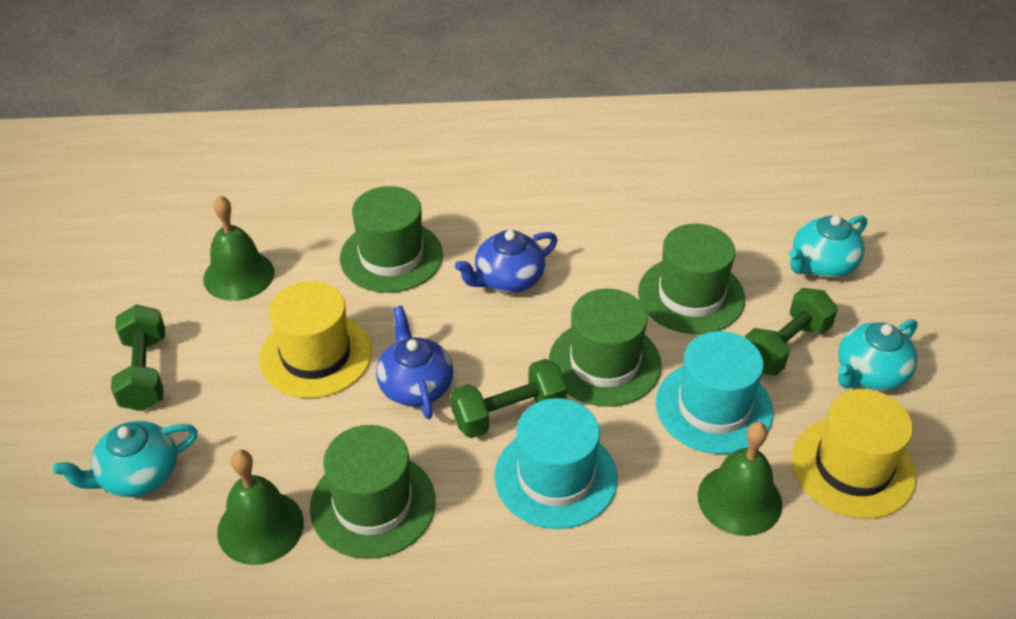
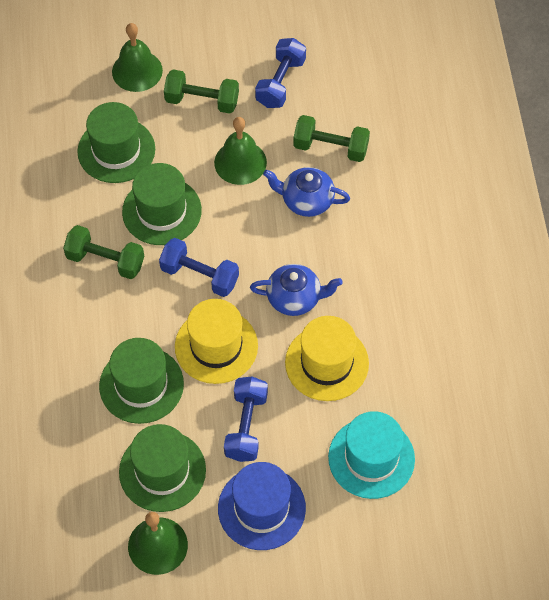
blue dumbbell: 0 -> 3
blue hat: 0 -> 1
turquoise hat: 2 -> 1
turquoise teapot: 3 -> 0

